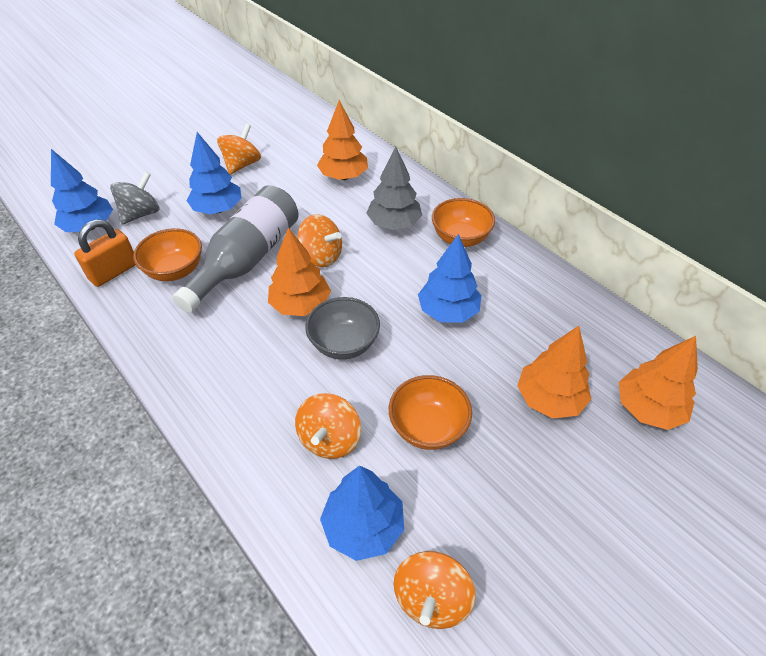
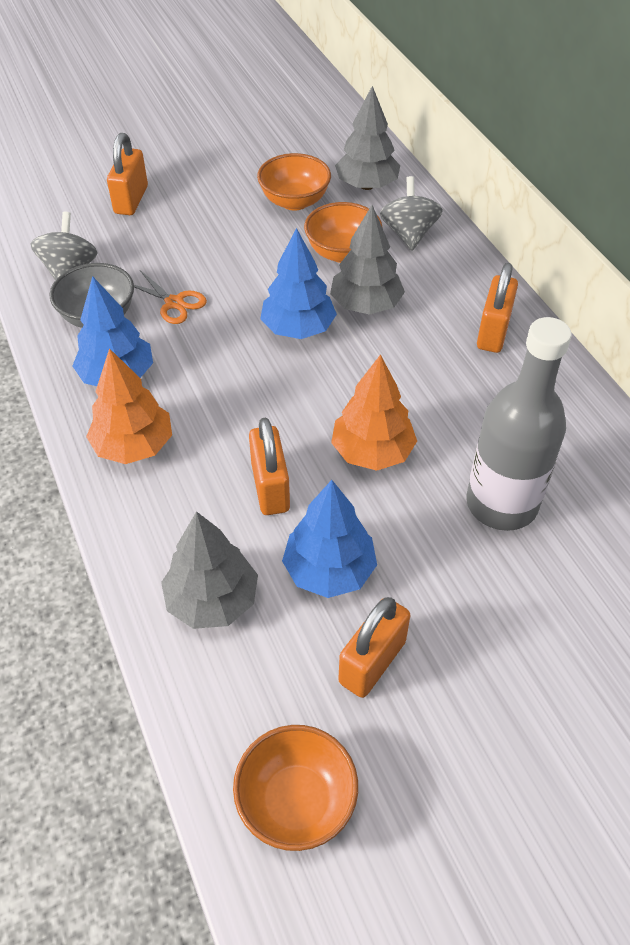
blue tree: 4 -> 3
grey spinning top: 1 -> 2
grey tree: 1 -> 3
orange padlock: 1 -> 4
orange scissors: 0 -> 1
orange spinning top: 4 -> 0
orange tree: 4 -> 2

